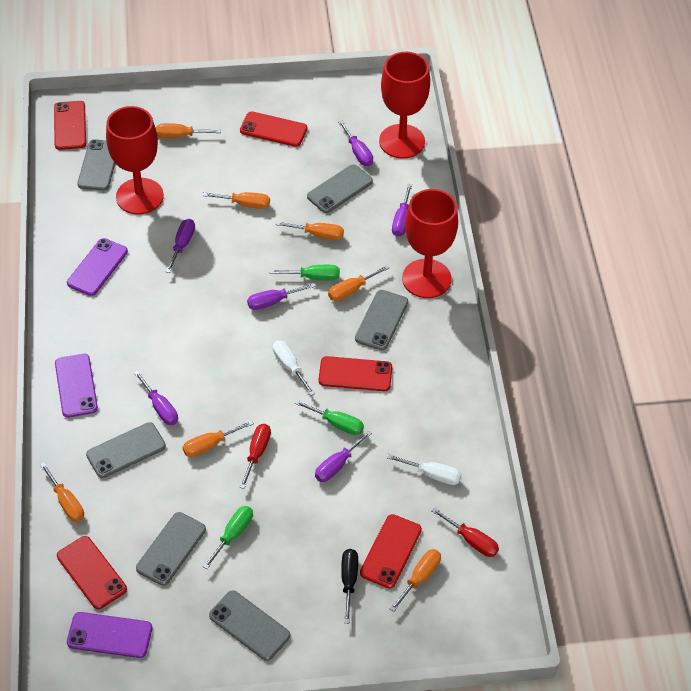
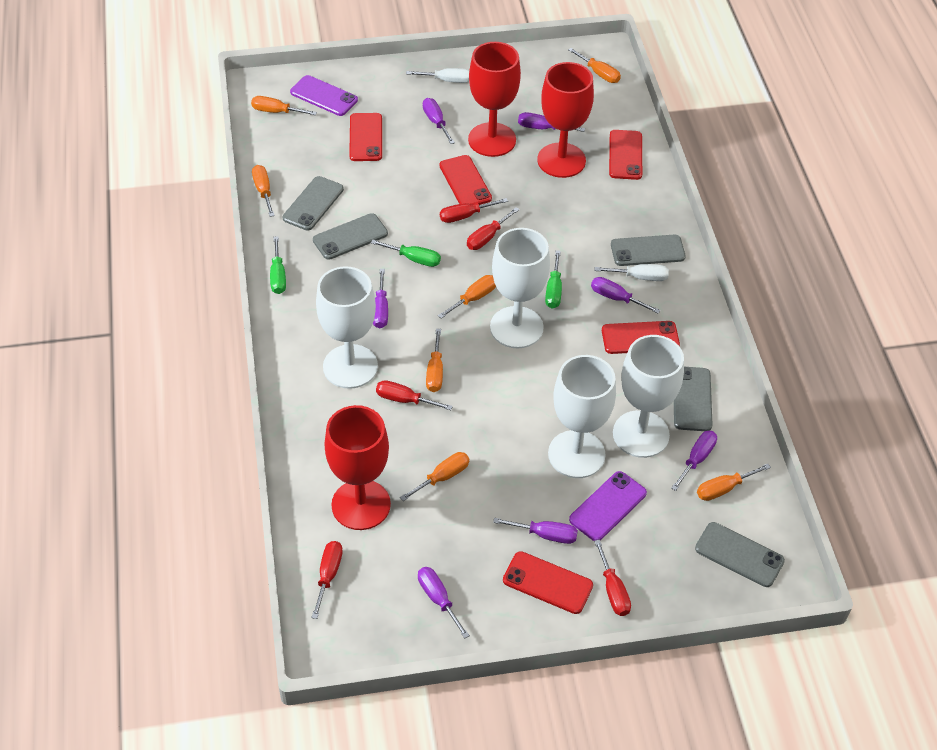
black screwdriver: 1 -> 0
grey phone: 6 -> 5
purple phone: 3 -> 2
purple screwdriver: 6 -> 7
red screwdriver: 2 -> 5
white goblet: 0 -> 4

